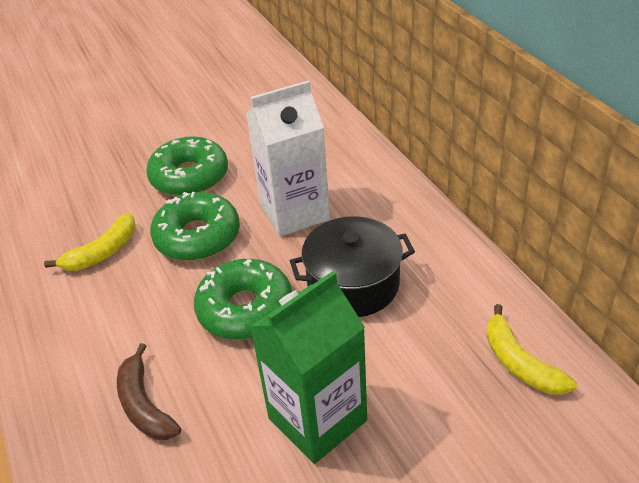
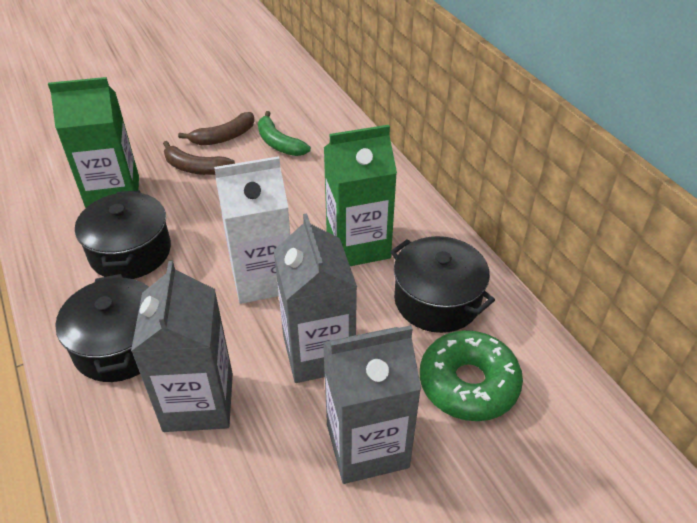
black pot: 1 -> 3
brown banana: 1 -> 2
green banana: 0 -> 1
green carton: 1 -> 2
green donut: 3 -> 1
grey carton: 0 -> 3
yellow banana: 2 -> 0

